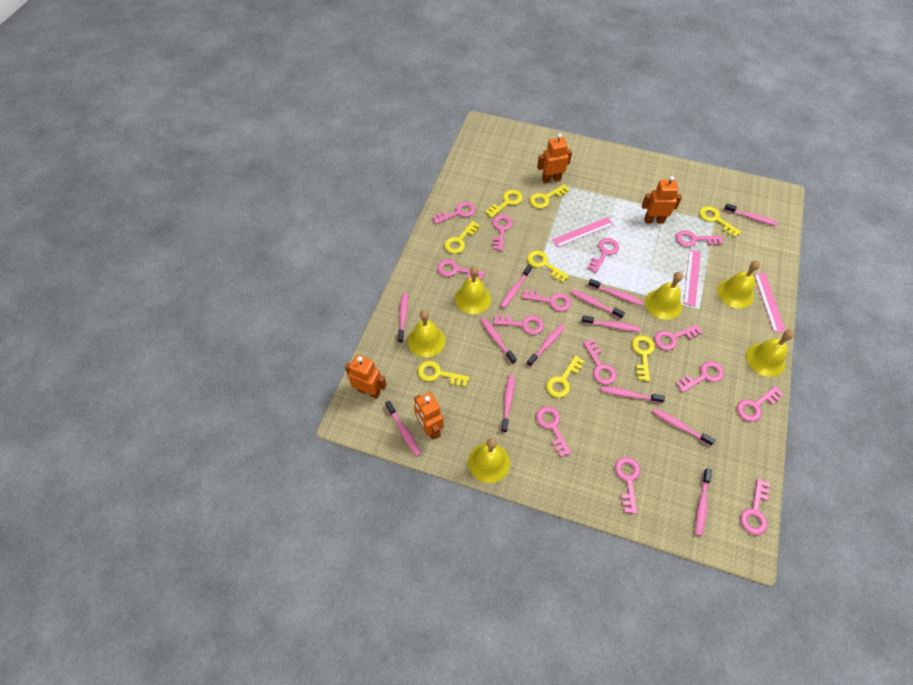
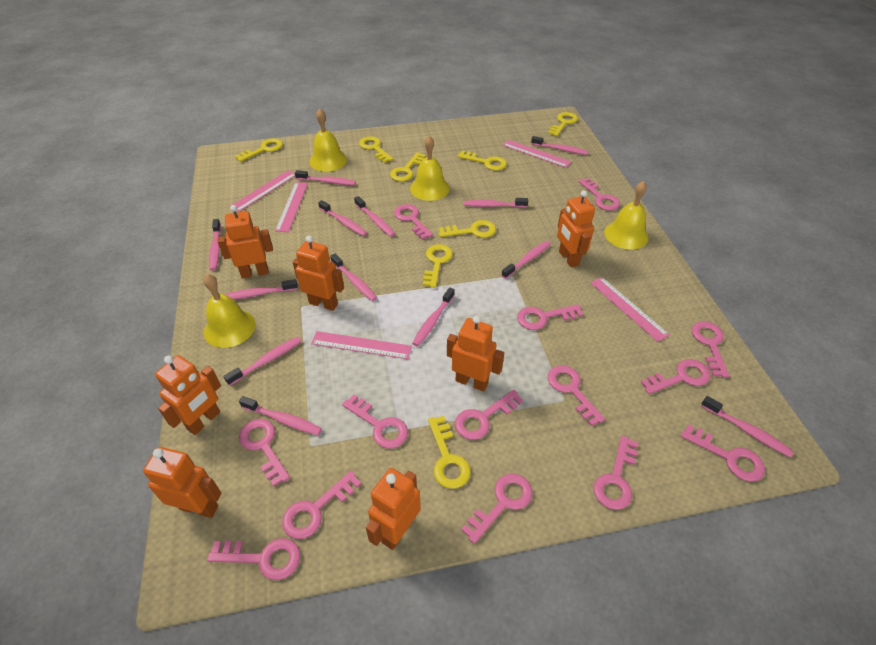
orange robot: 4 -> 7
pink ruler: 3 -> 5
yellow bell: 6 -> 4

